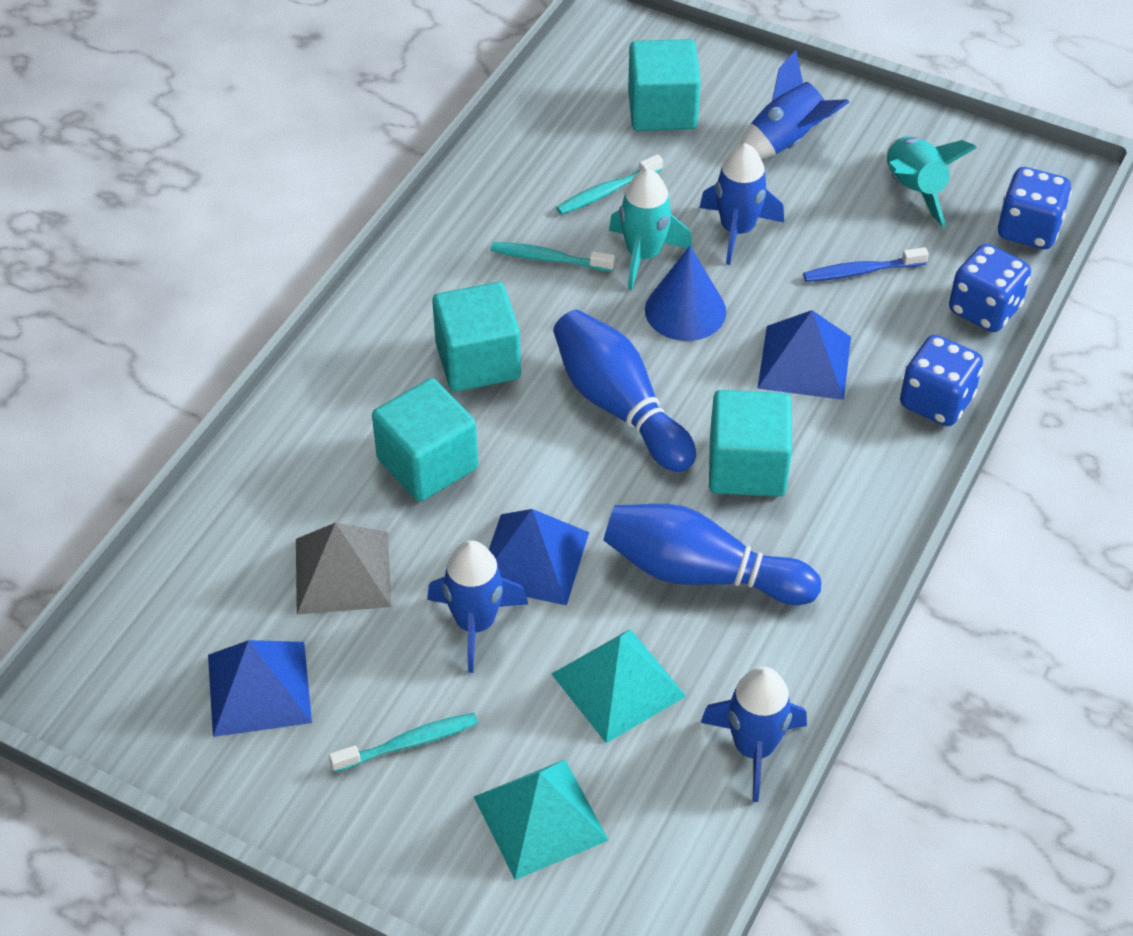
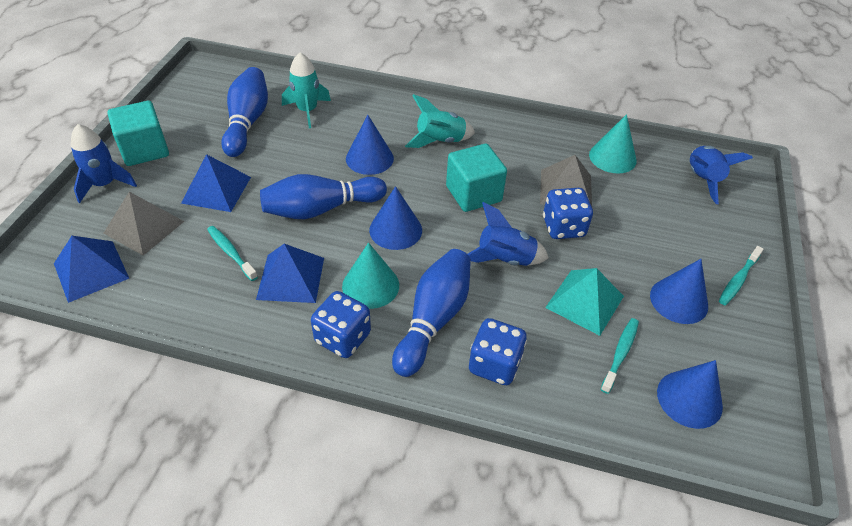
blue bowling pin: 2 -> 3
blue cone: 1 -> 4
blue rocket: 4 -> 3
blue toothbrush: 1 -> 0
grey pyramid: 1 -> 2
turquoise cone: 0 -> 2
turquoise cube: 4 -> 2
turquoise pyramid: 2 -> 1

